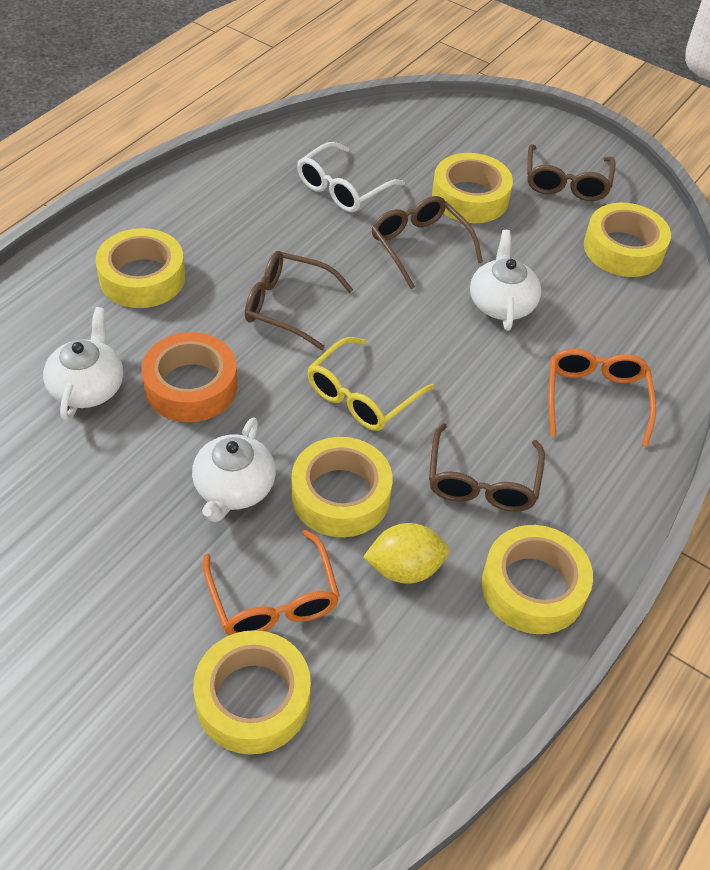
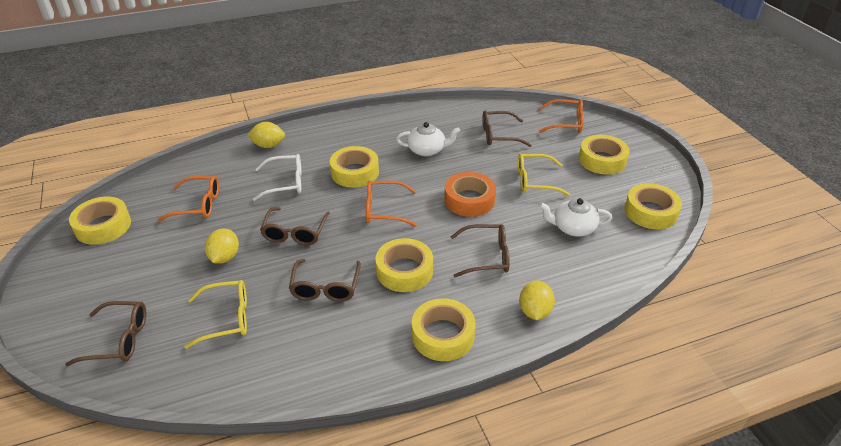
brown glasses: 4 -> 5
orange glasses: 2 -> 3
white teapot: 3 -> 2
yellow glasses: 1 -> 2
yellow lemon: 1 -> 3

